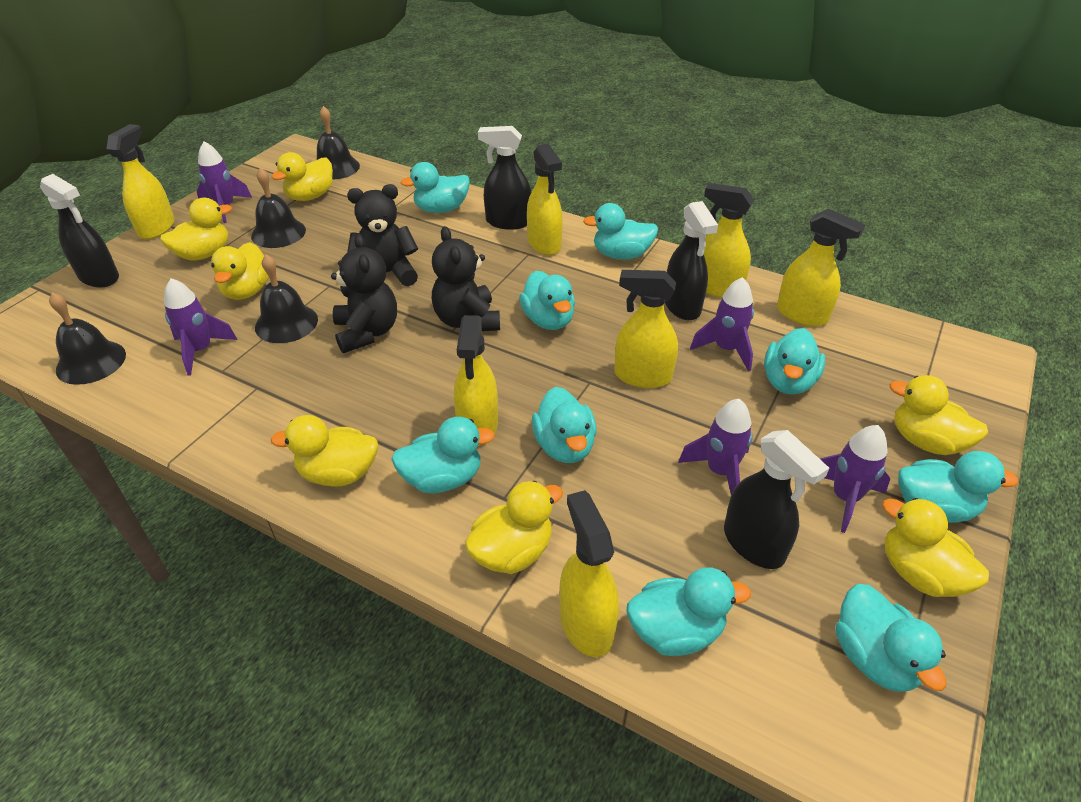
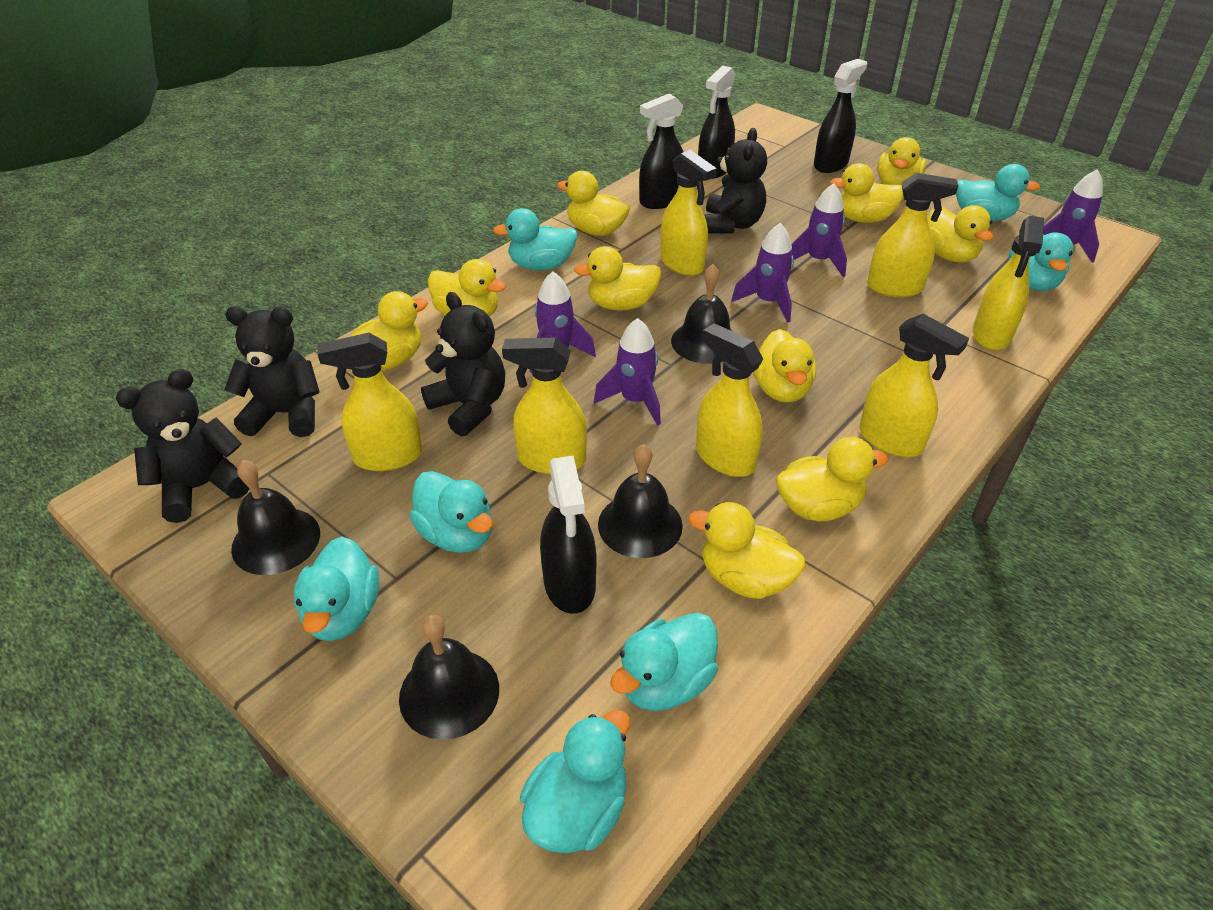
black teddy bear: 3 -> 4
turquoise duck: 9 -> 7
yellow duck: 7 -> 10

